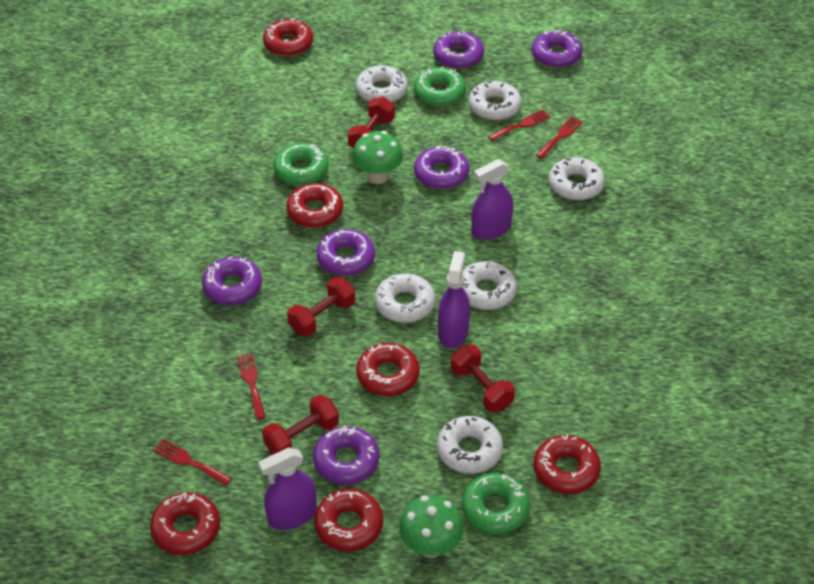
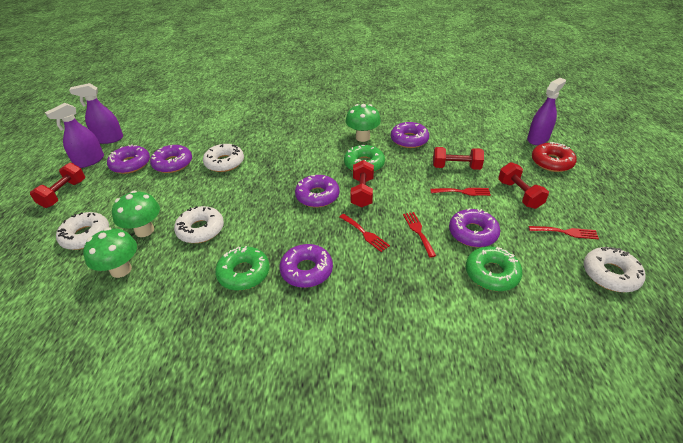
green mushroom: 2 -> 3
red donut: 6 -> 1
white donut: 6 -> 4

